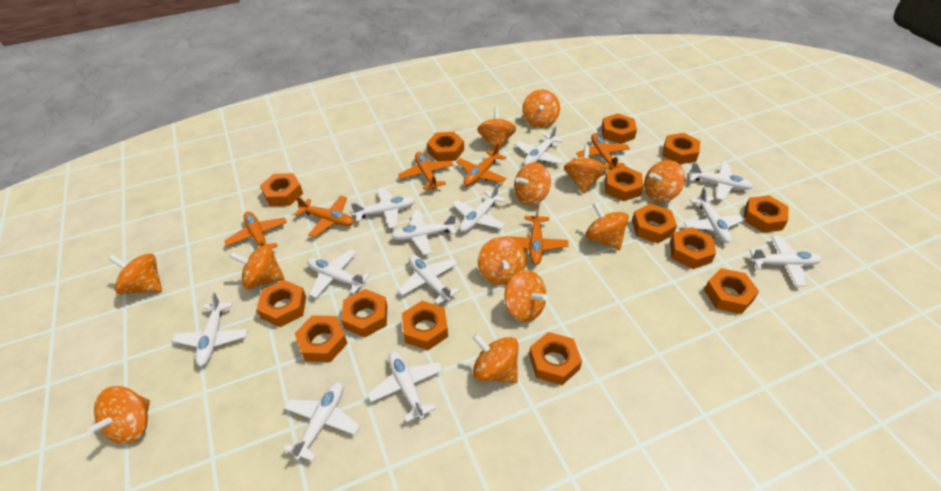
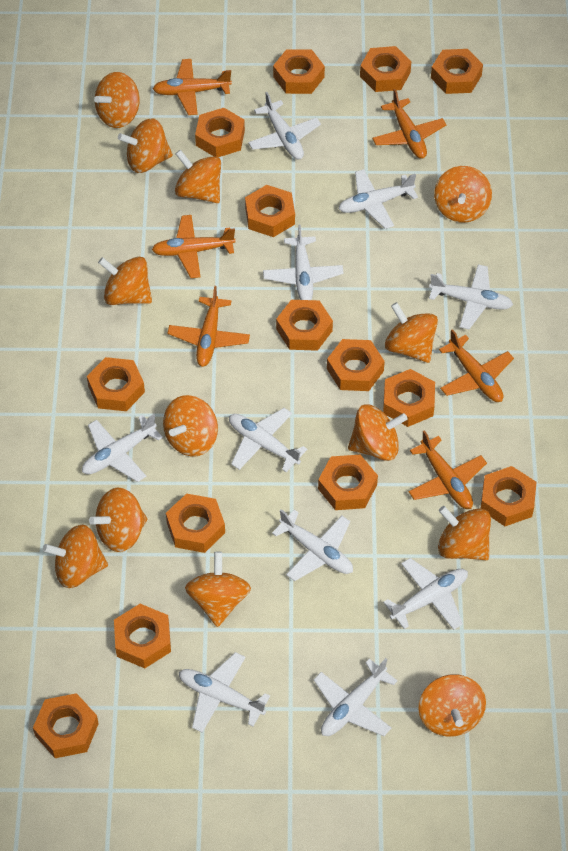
orange spinning top: 12 -> 13
white plane: 12 -> 10

